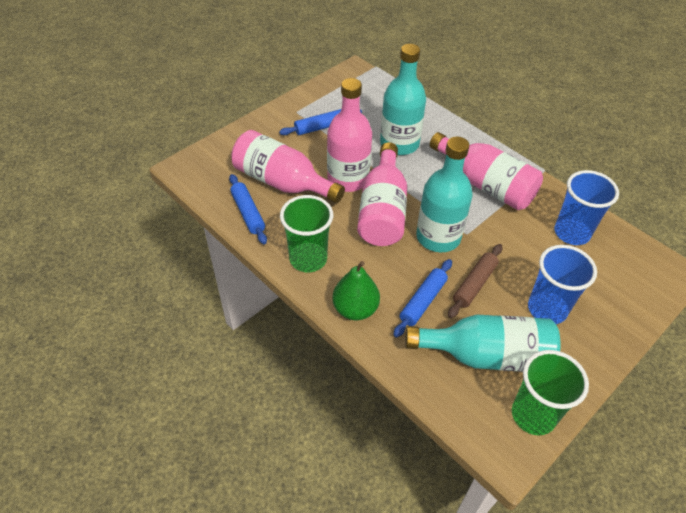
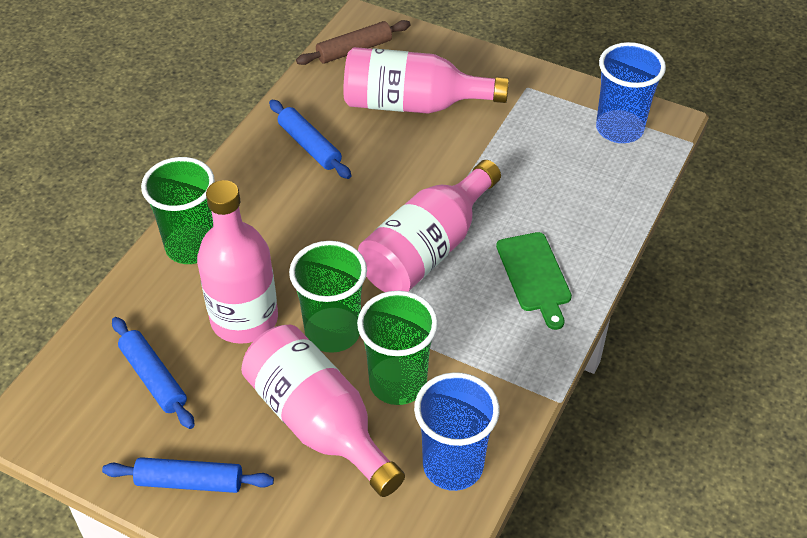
green cup: 2 -> 3
green cutting board: 0 -> 1
green pear: 1 -> 0
turquoise bottle: 3 -> 0

